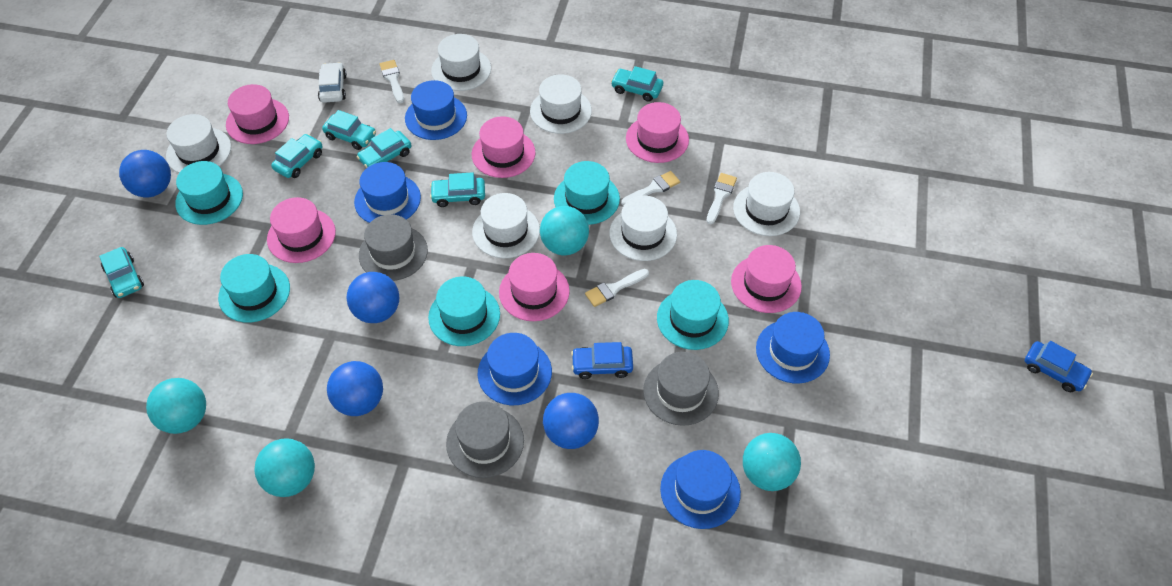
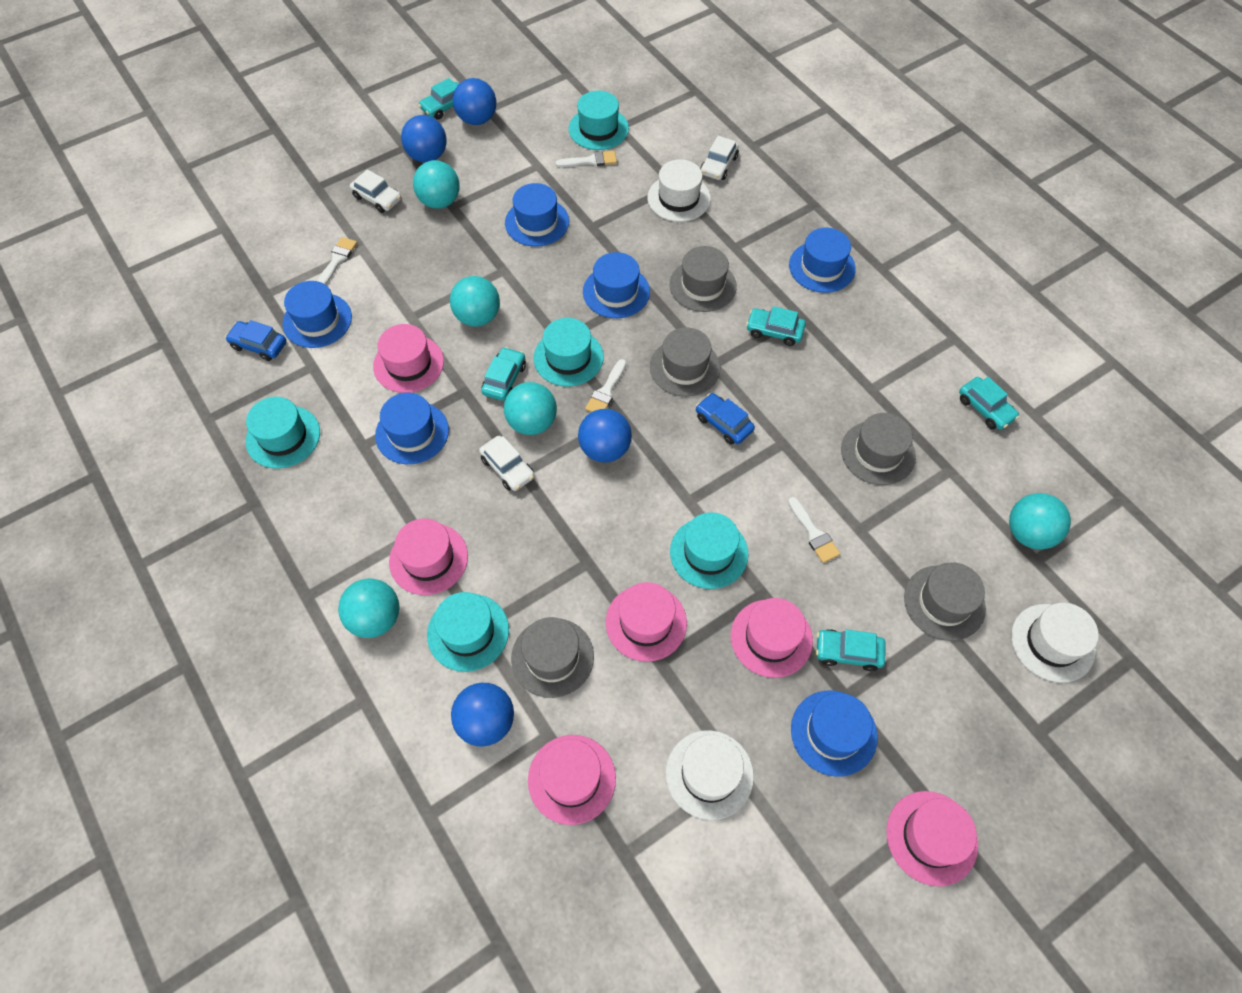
blue hat: 5 -> 6
grey hat: 3 -> 5
turquoise ball: 4 -> 5
turquoise car: 6 -> 5
white car: 1 -> 3
white hat: 6 -> 3

